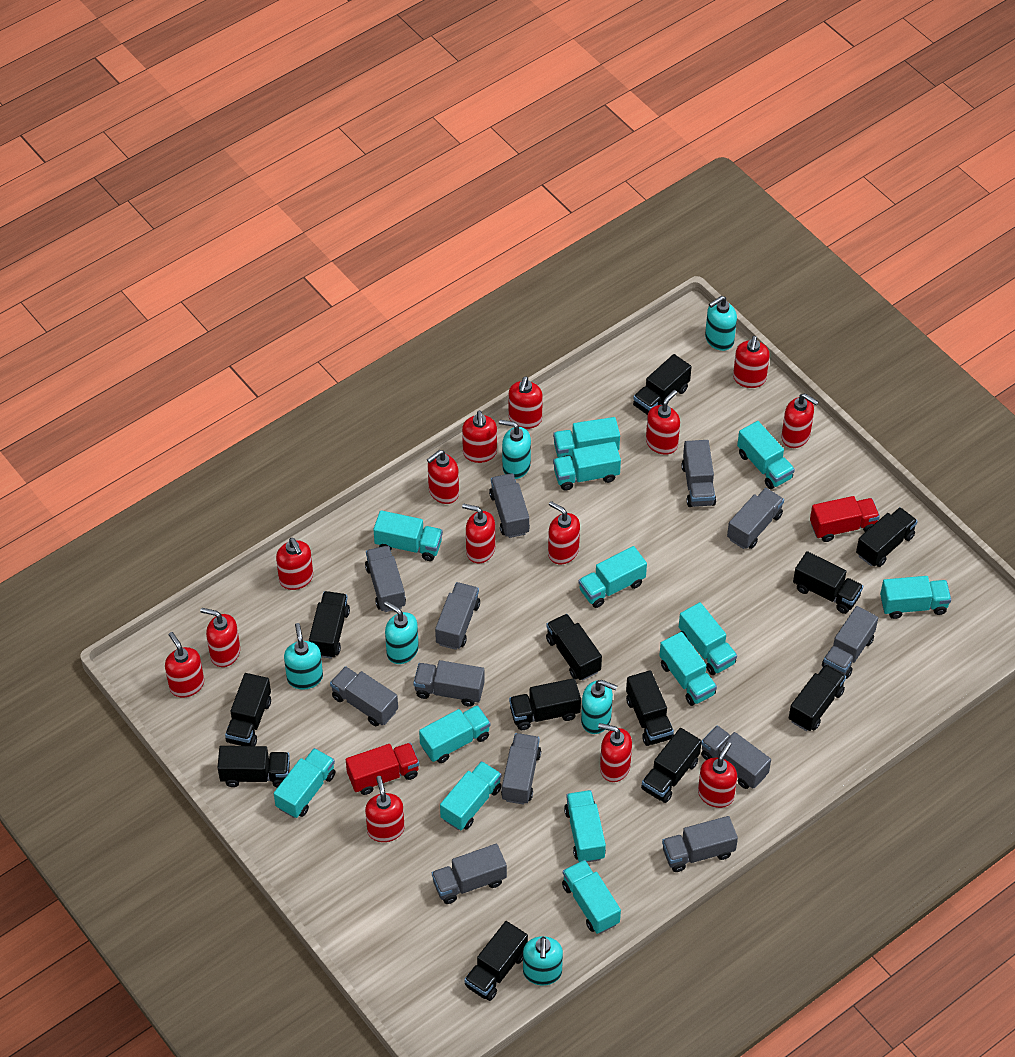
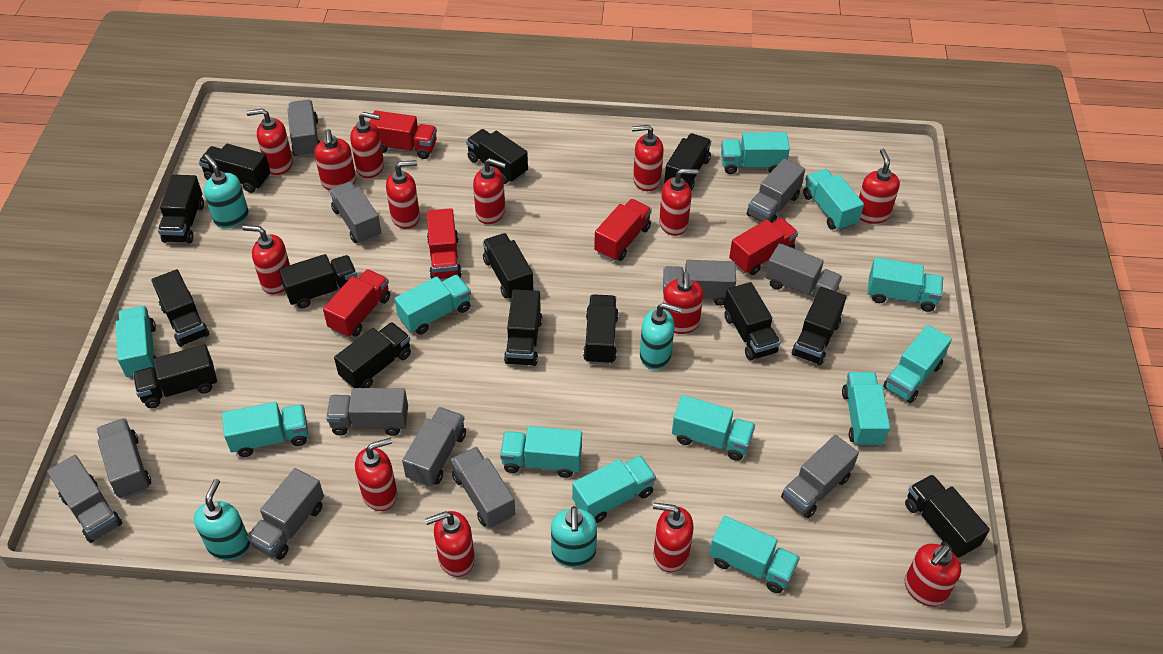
black truck: 12 -> 14
red truck: 2 -> 5
turquoise soap dispenser: 6 -> 4
turquoise truck: 13 -> 12

